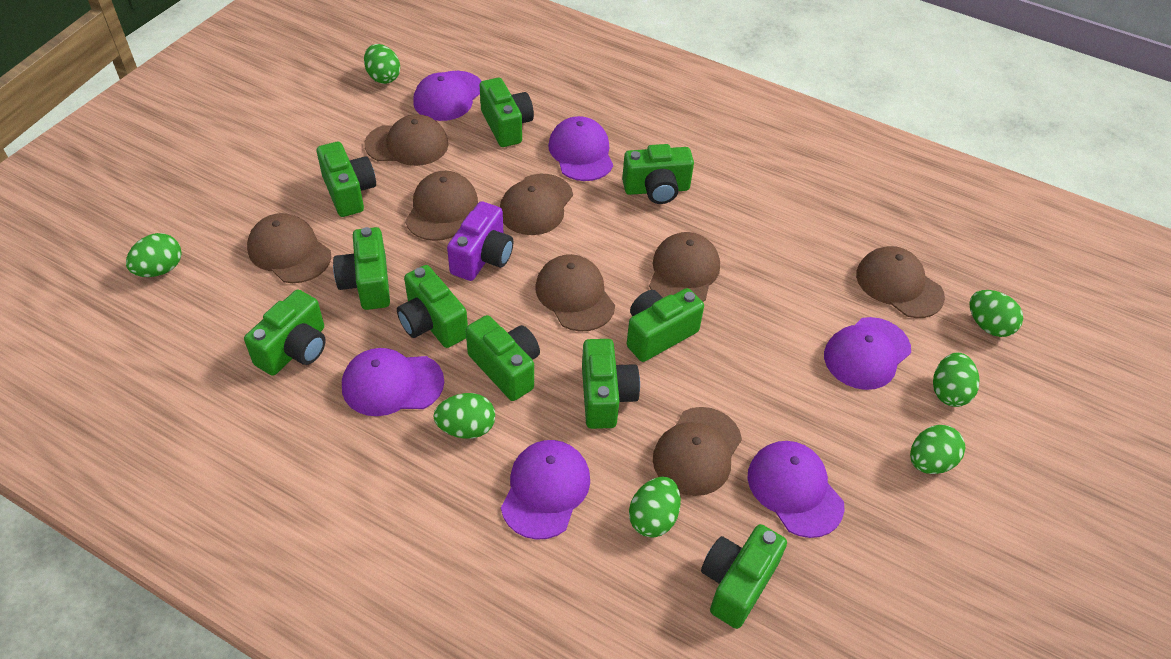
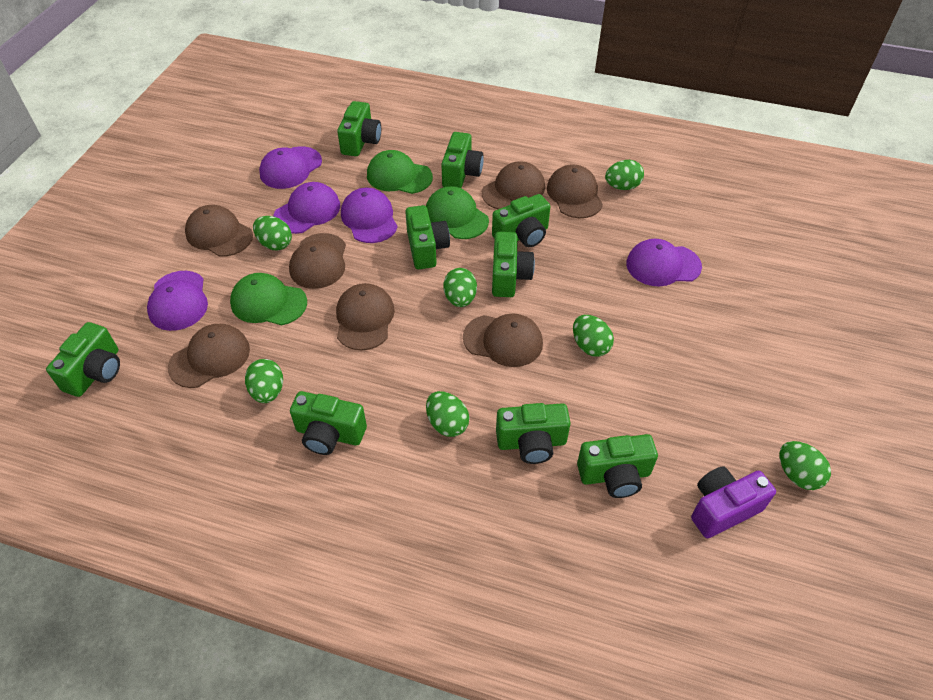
brown cap: 8 -> 7
green camera: 10 -> 9
green cap: 0 -> 3
purple cap: 6 -> 5

